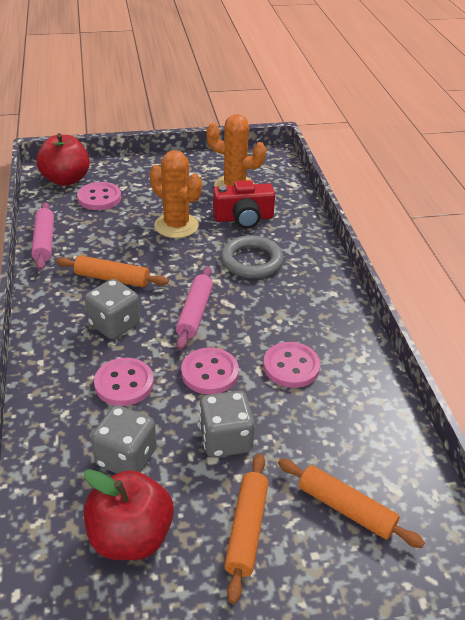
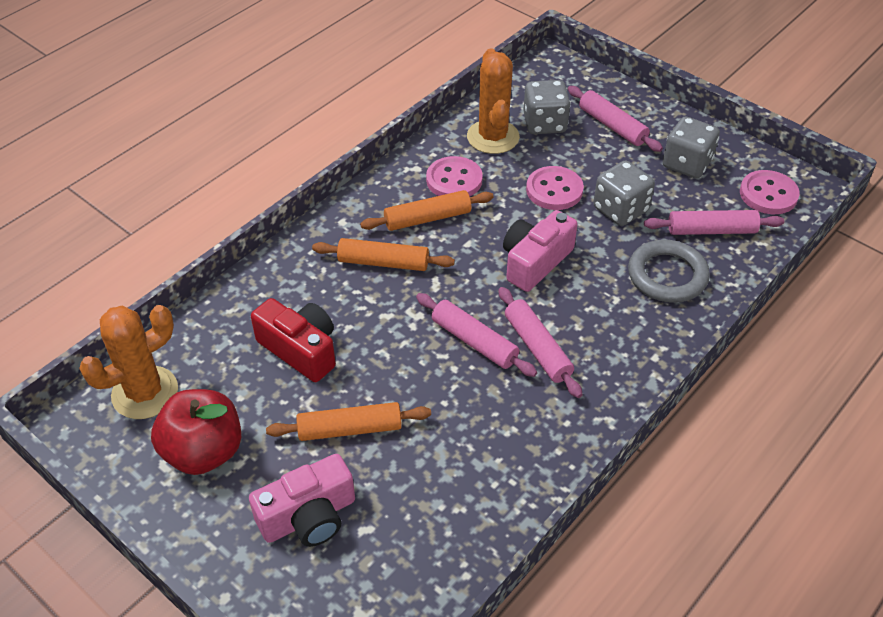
pink button: 4 -> 3
pink camera: 0 -> 2
pink rolling pin: 2 -> 4
red apple: 2 -> 1

